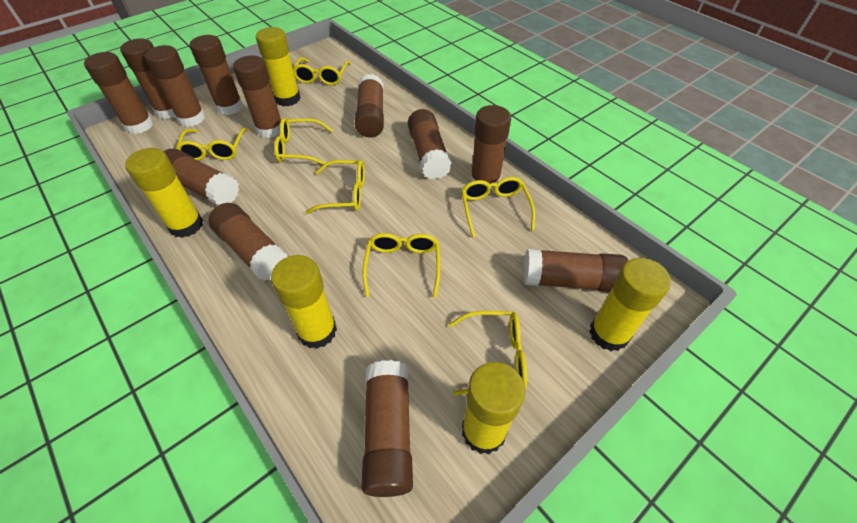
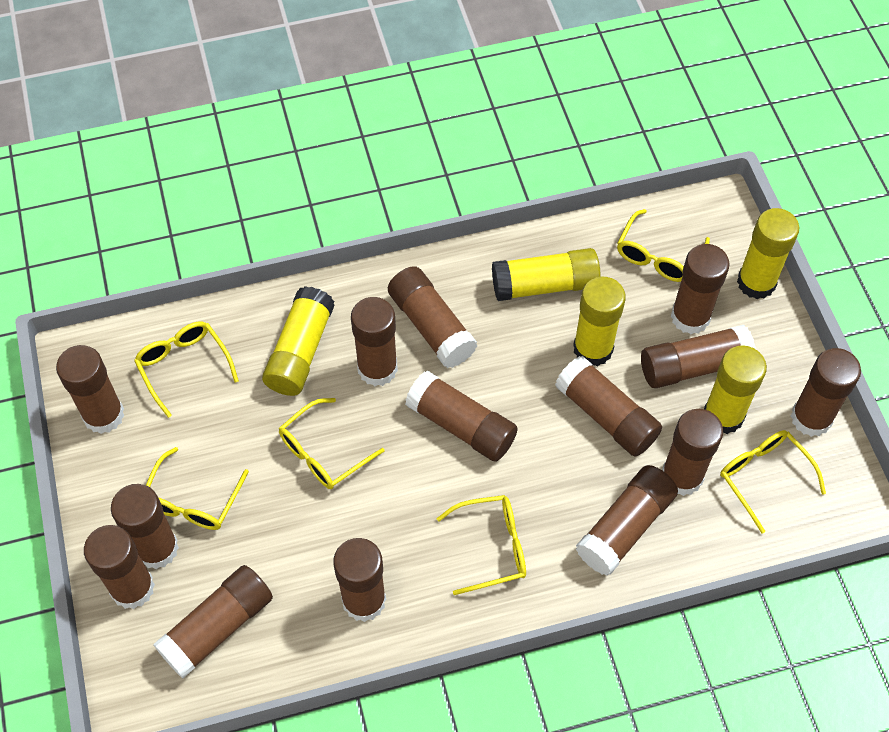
brown glue stick: 12 -> 14
yellow glasses: 7 -> 6

